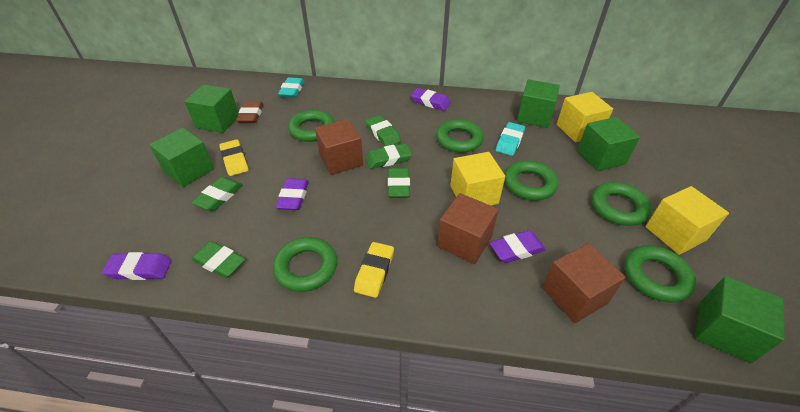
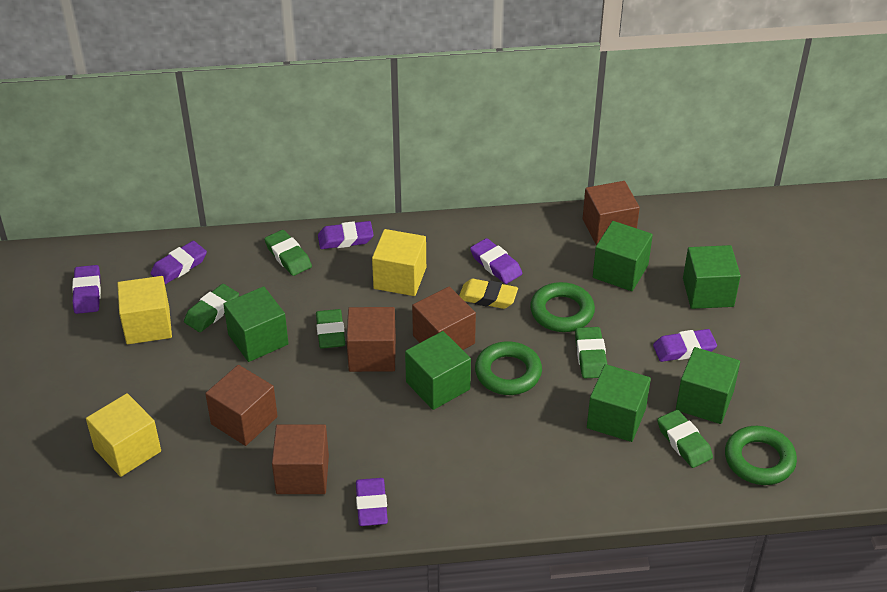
brown cube: 3 -> 5
brown eraser: 1 -> 0
green cube: 5 -> 6
green ring: 6 -> 3
purple eraser: 4 -> 6
turquoise eraser: 2 -> 0
yellow eraser: 2 -> 1

